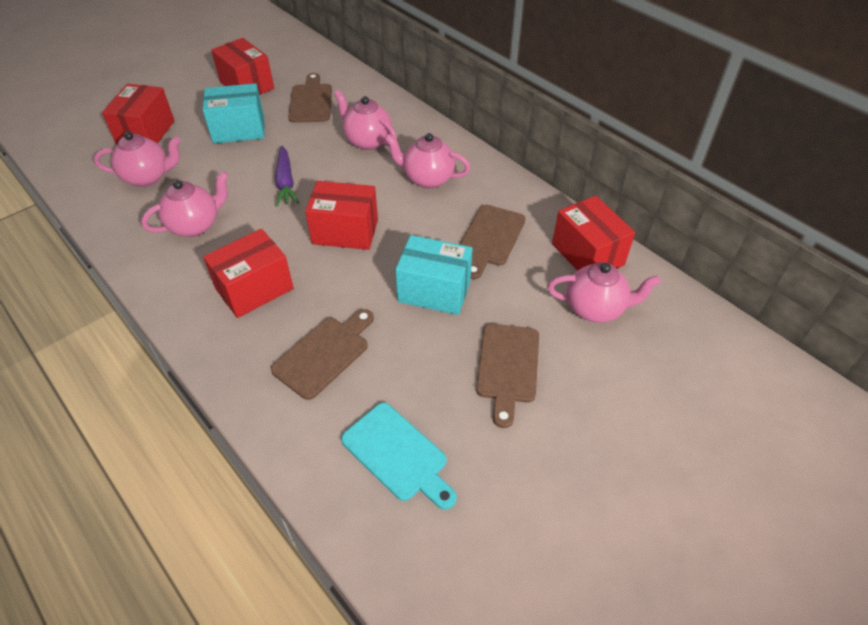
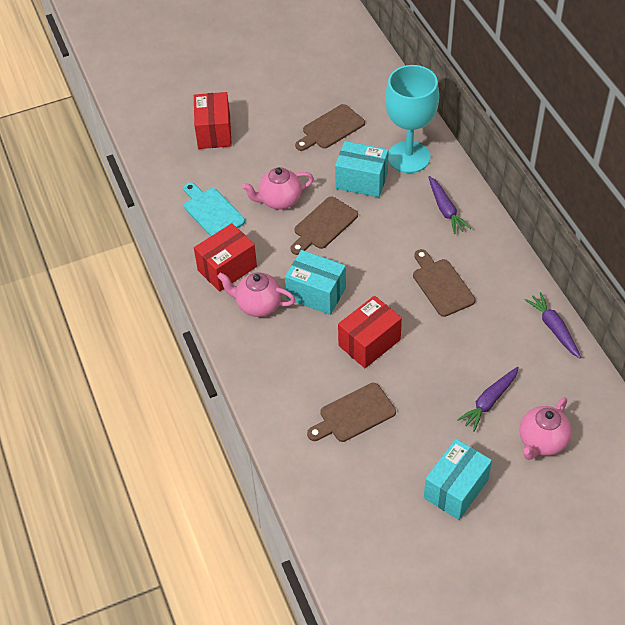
pink teapot: 5 -> 3
purple carrot: 1 -> 3
red box: 5 -> 3
turquoise box: 2 -> 3
turquoise goblet: 0 -> 1

